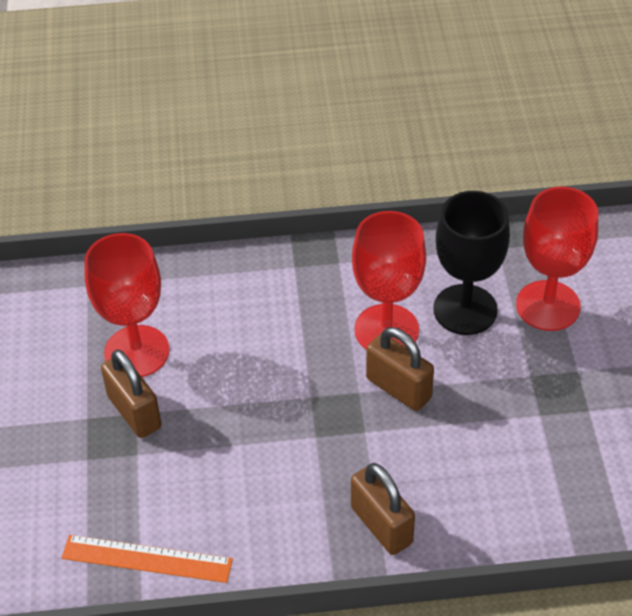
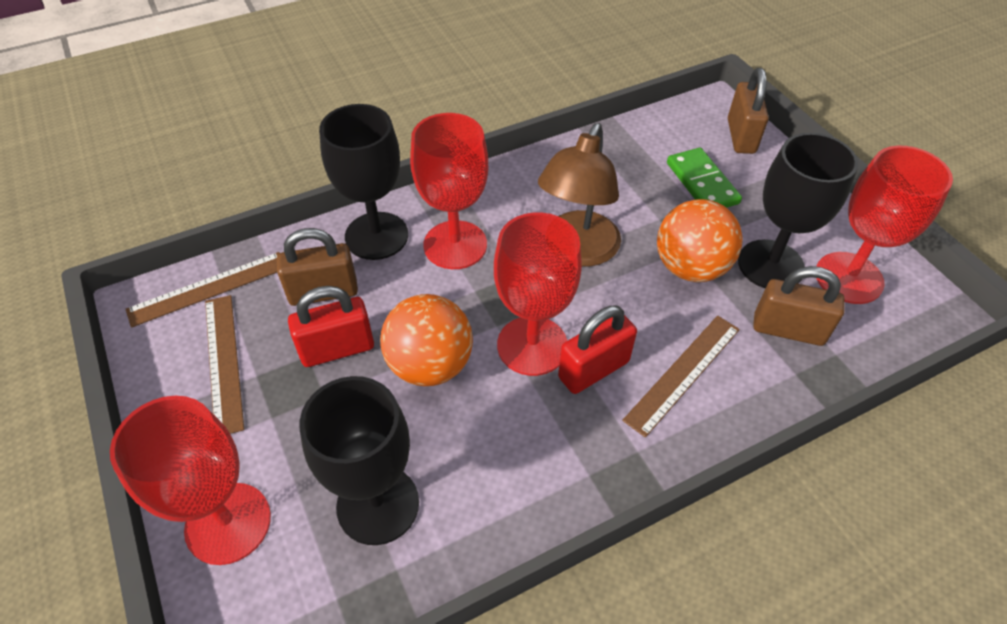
black goblet: 1 -> 3
brown lamp: 0 -> 1
brown ruler: 0 -> 3
green domino: 0 -> 1
orange ball: 0 -> 2
orange ruler: 1 -> 0
red goblet: 3 -> 4
red padlock: 0 -> 2

